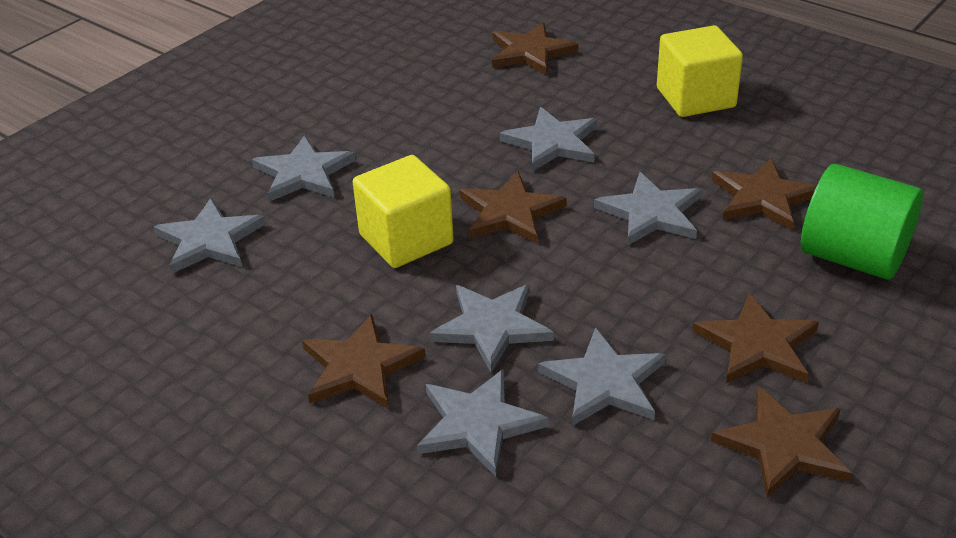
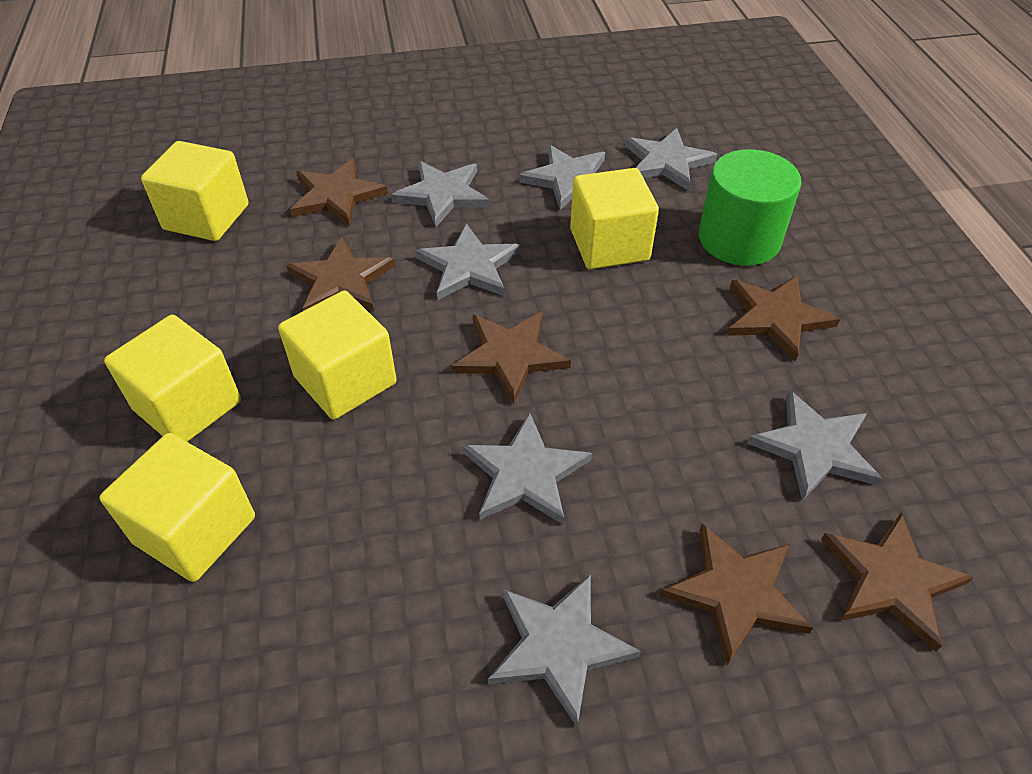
yellow cube: 2 -> 5

